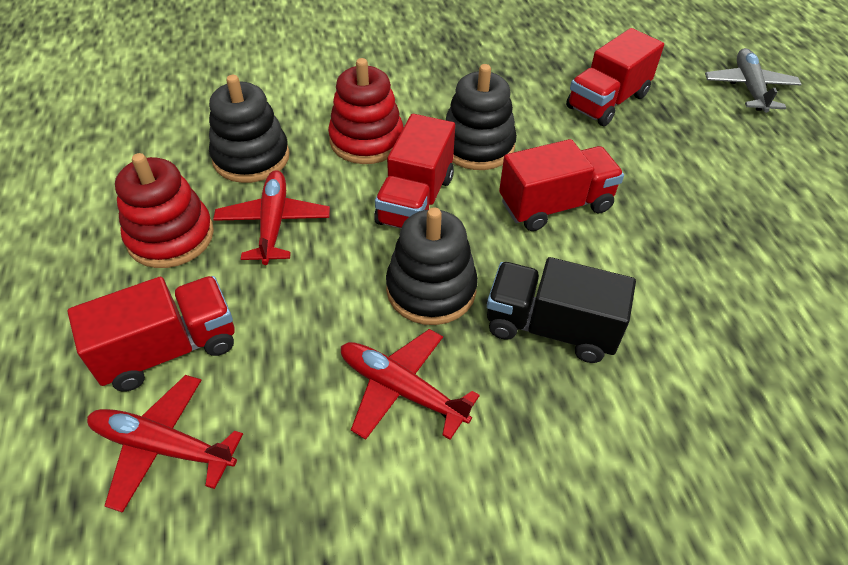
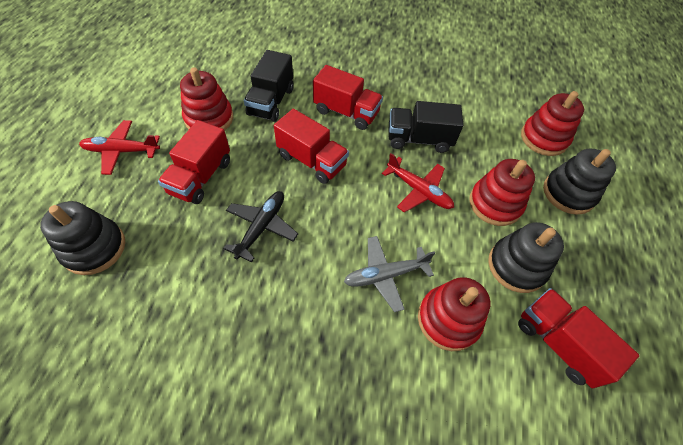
black plane: 0 -> 1
black truck: 1 -> 2
red plane: 3 -> 2
red stacking toy: 2 -> 4

